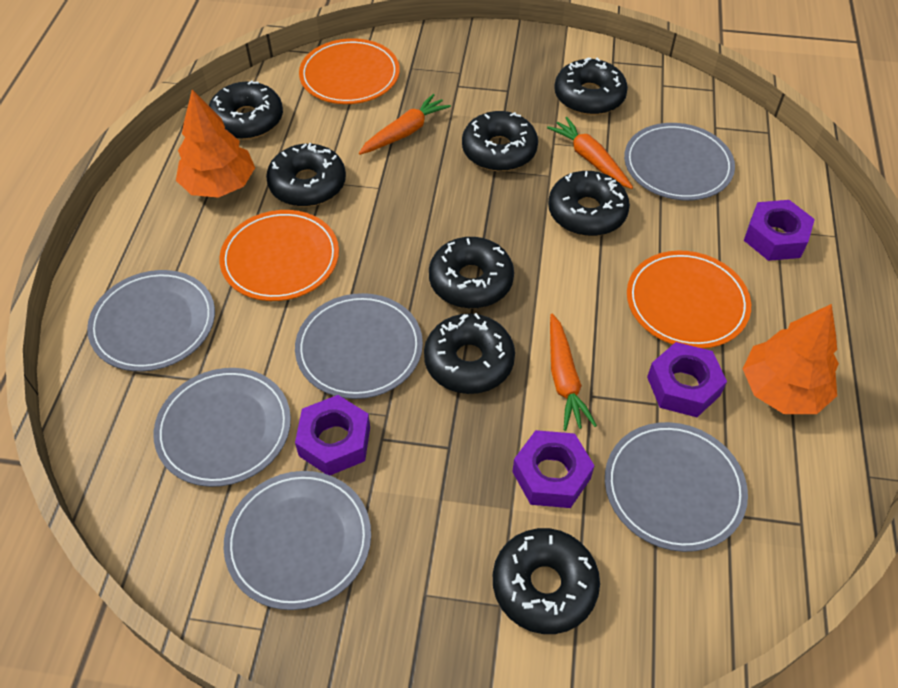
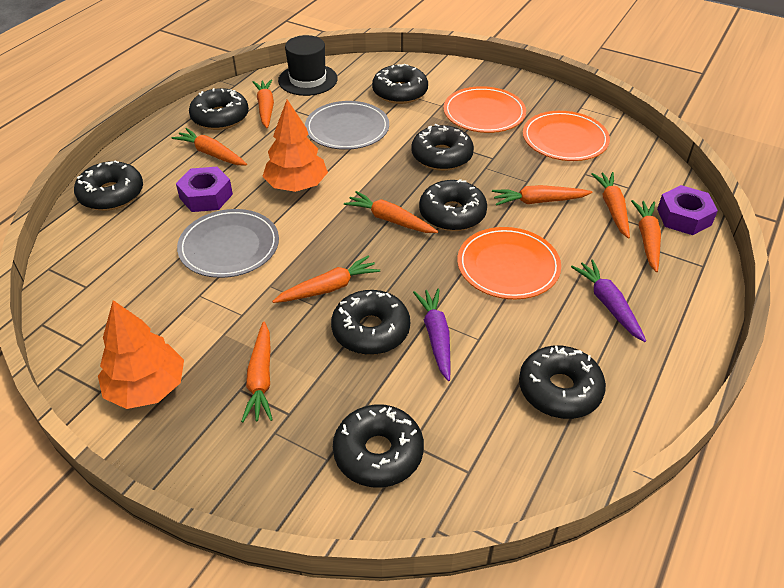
black hat: 0 -> 1
grey plate: 6 -> 2
orange carrot: 3 -> 8
purple carrot: 0 -> 2
purple nut: 4 -> 2

